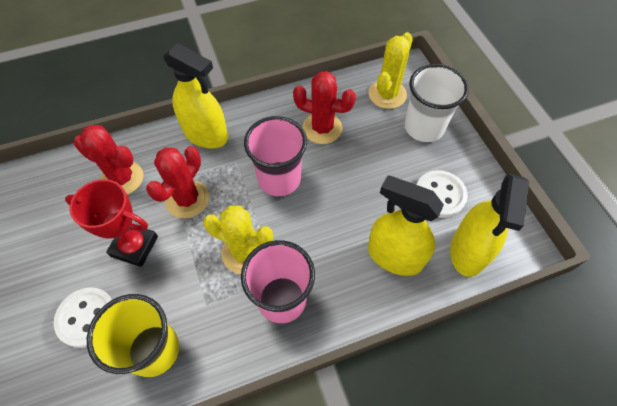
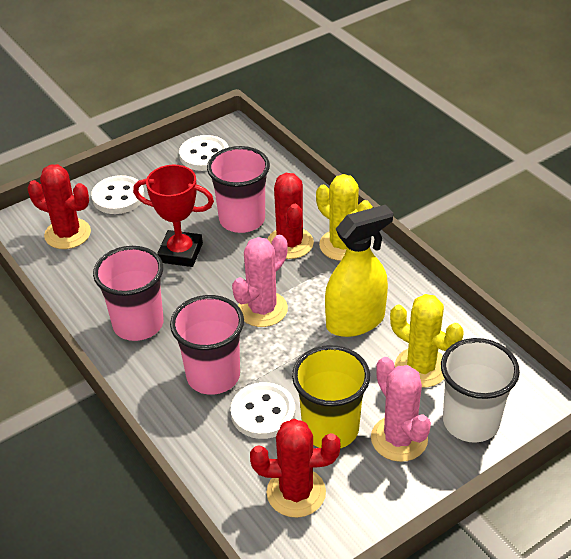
pink cactus: 0 -> 2
pink cup: 2 -> 3
white button: 2 -> 3
yellow spray bottle: 3 -> 1

